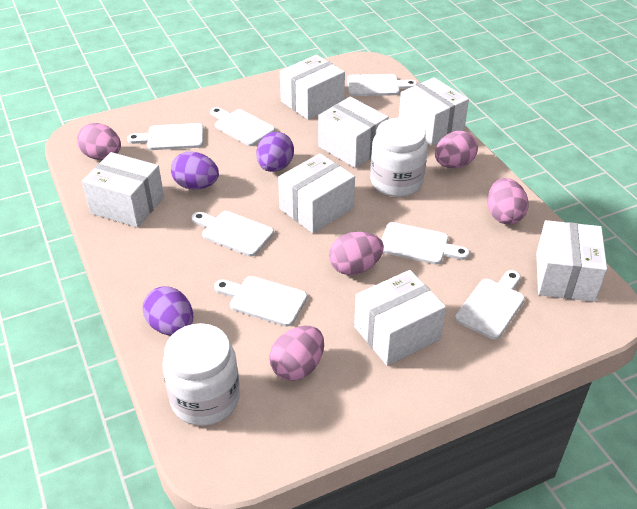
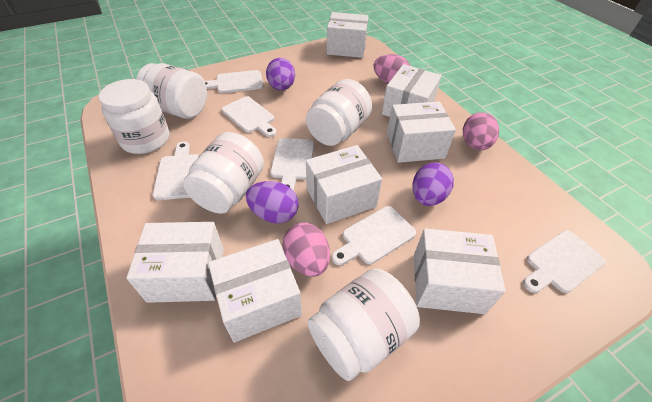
pink egg: 5 -> 3
white cutting board: 7 -> 6
white jar: 2 -> 5

